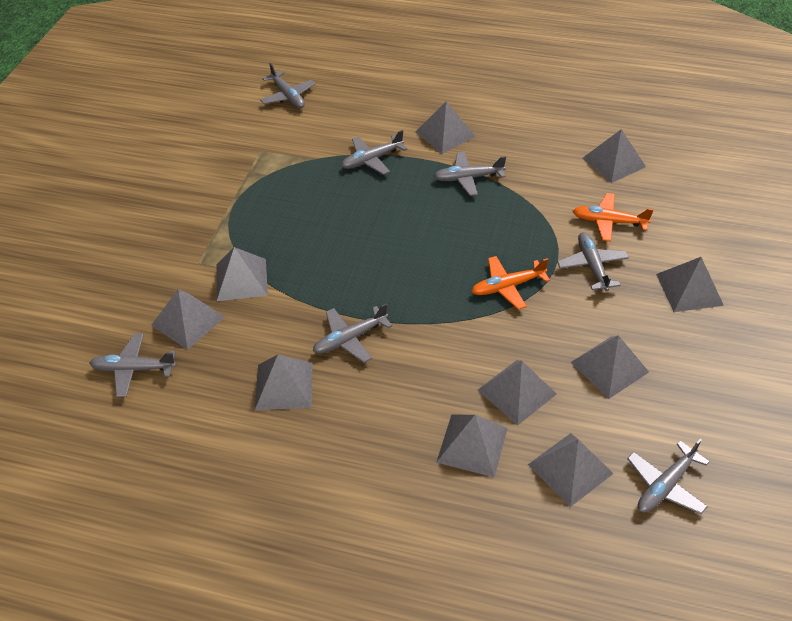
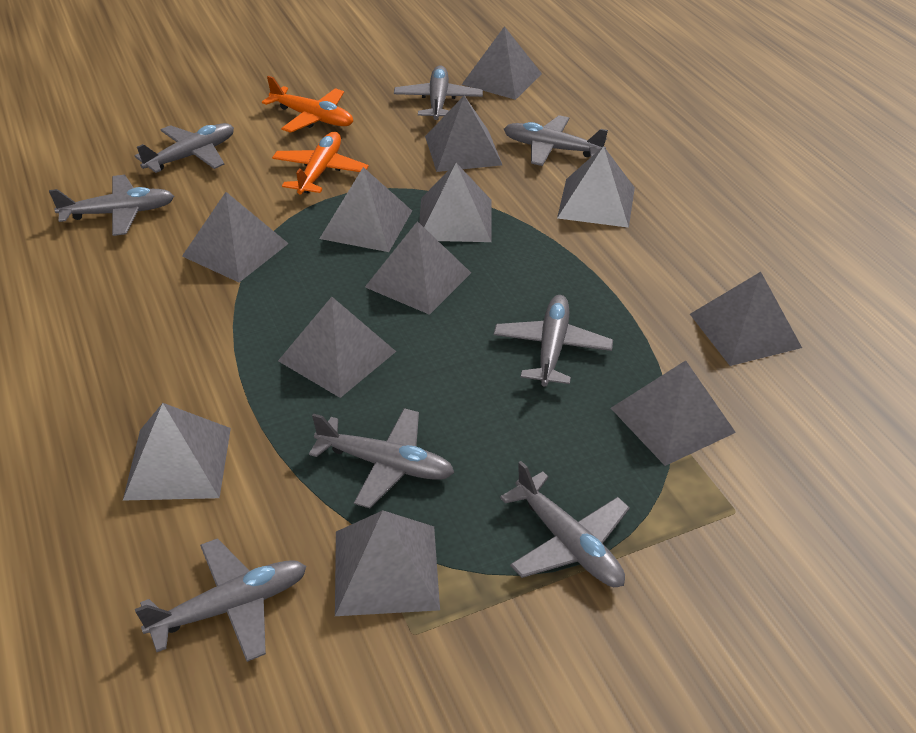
grey plane: 7 -> 8
grey pyramid: 10 -> 12

